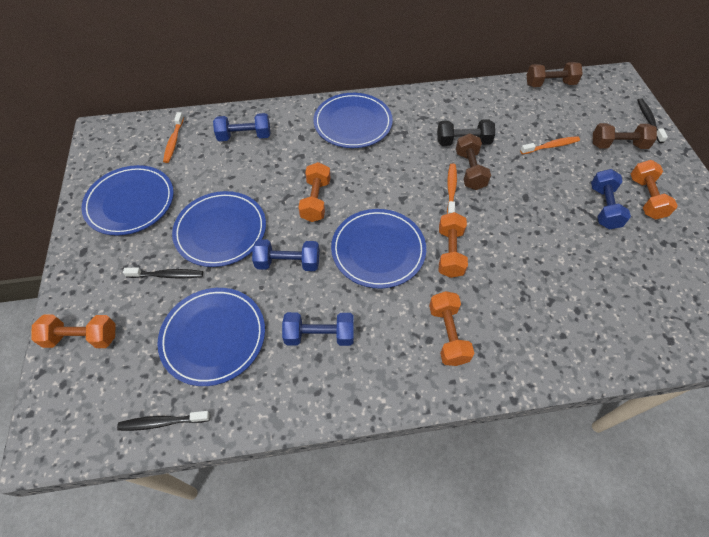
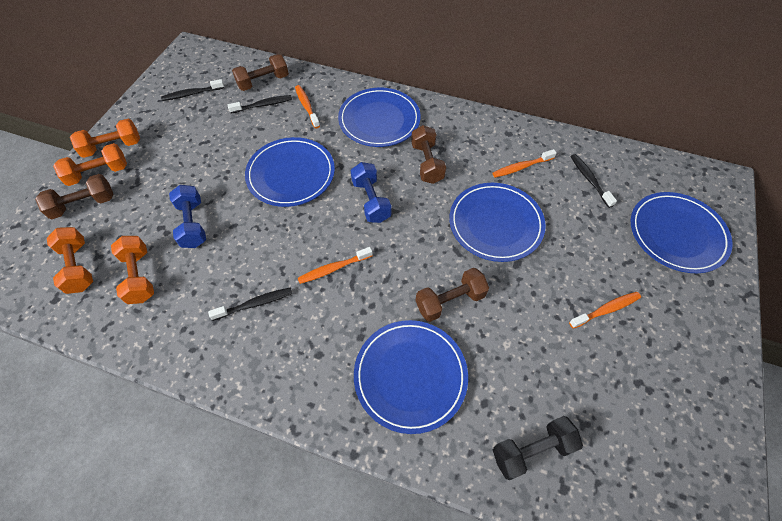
black toothbrush: 3 -> 4
blue dumbbell: 4 -> 2
brown dumbbell: 3 -> 4
orange dumbbell: 5 -> 4
orange toothbrush: 3 -> 4

